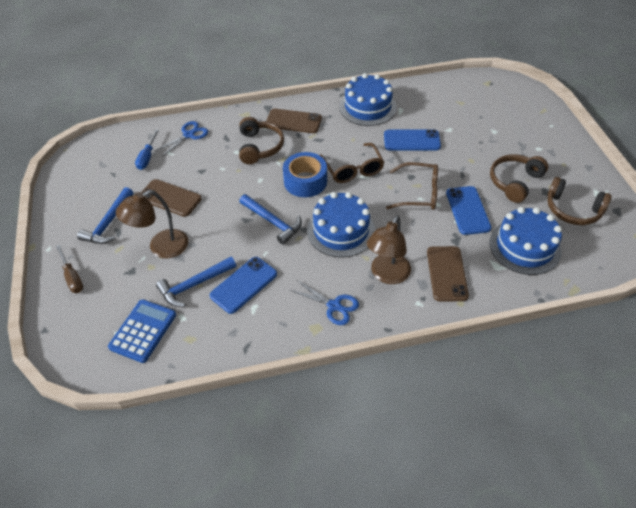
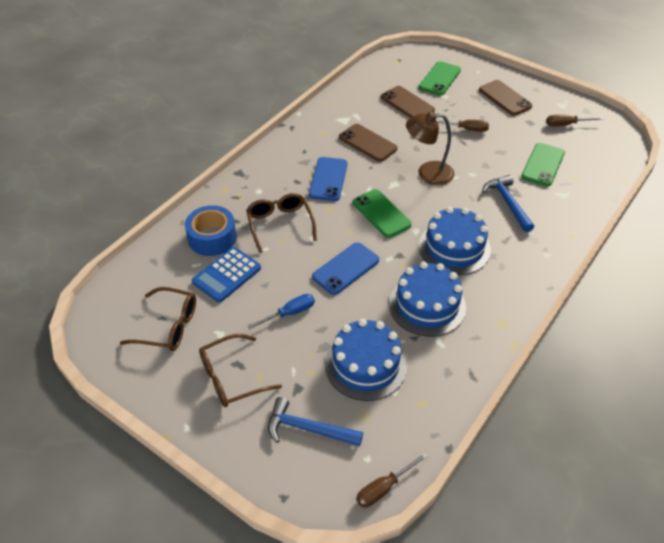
blue hammer: 3 -> 2
blue phone: 3 -> 2
blue scissors: 2 -> 0
brown glasses: 2 -> 3
brown headphones: 3 -> 0
brown lamp: 2 -> 1
brown screwdriver: 1 -> 3
green phone: 0 -> 3

